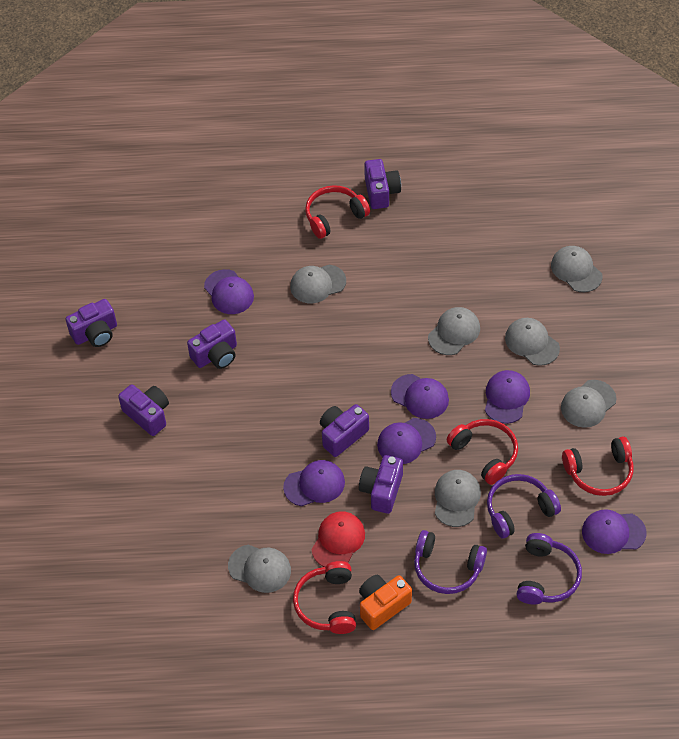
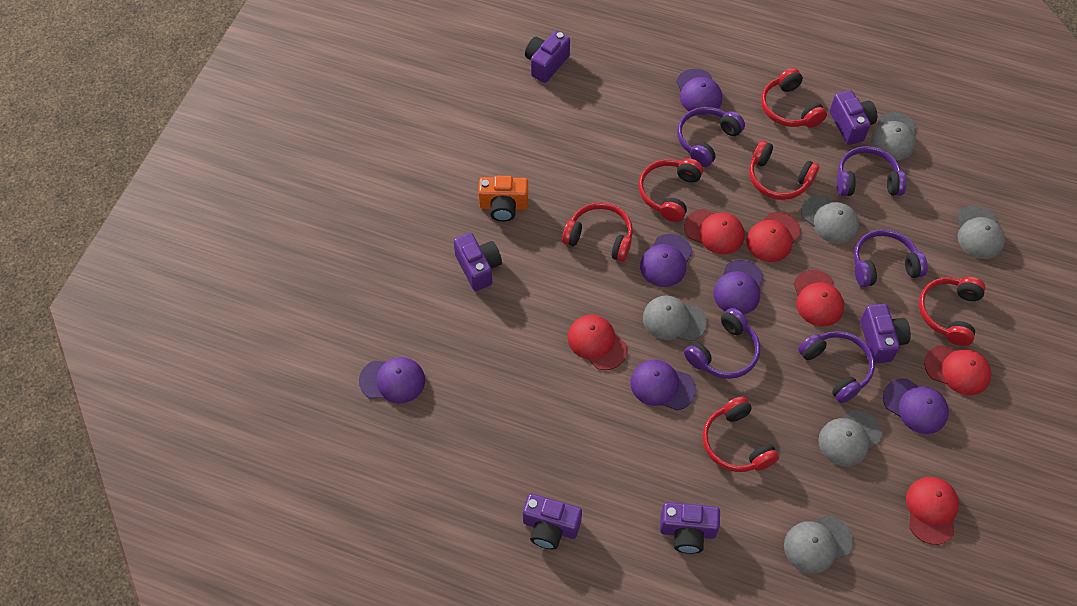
grey cap: 7 -> 6
purple headphones: 3 -> 5
red cap: 1 -> 6
red headphones: 4 -> 6

